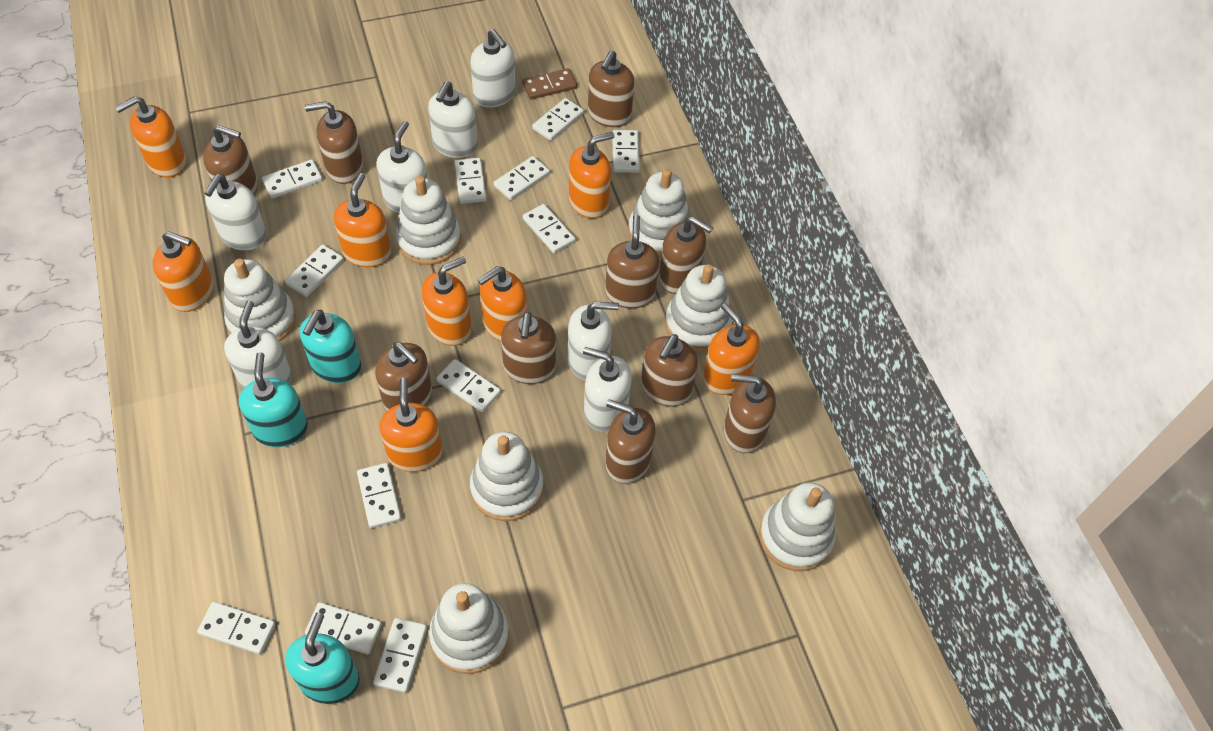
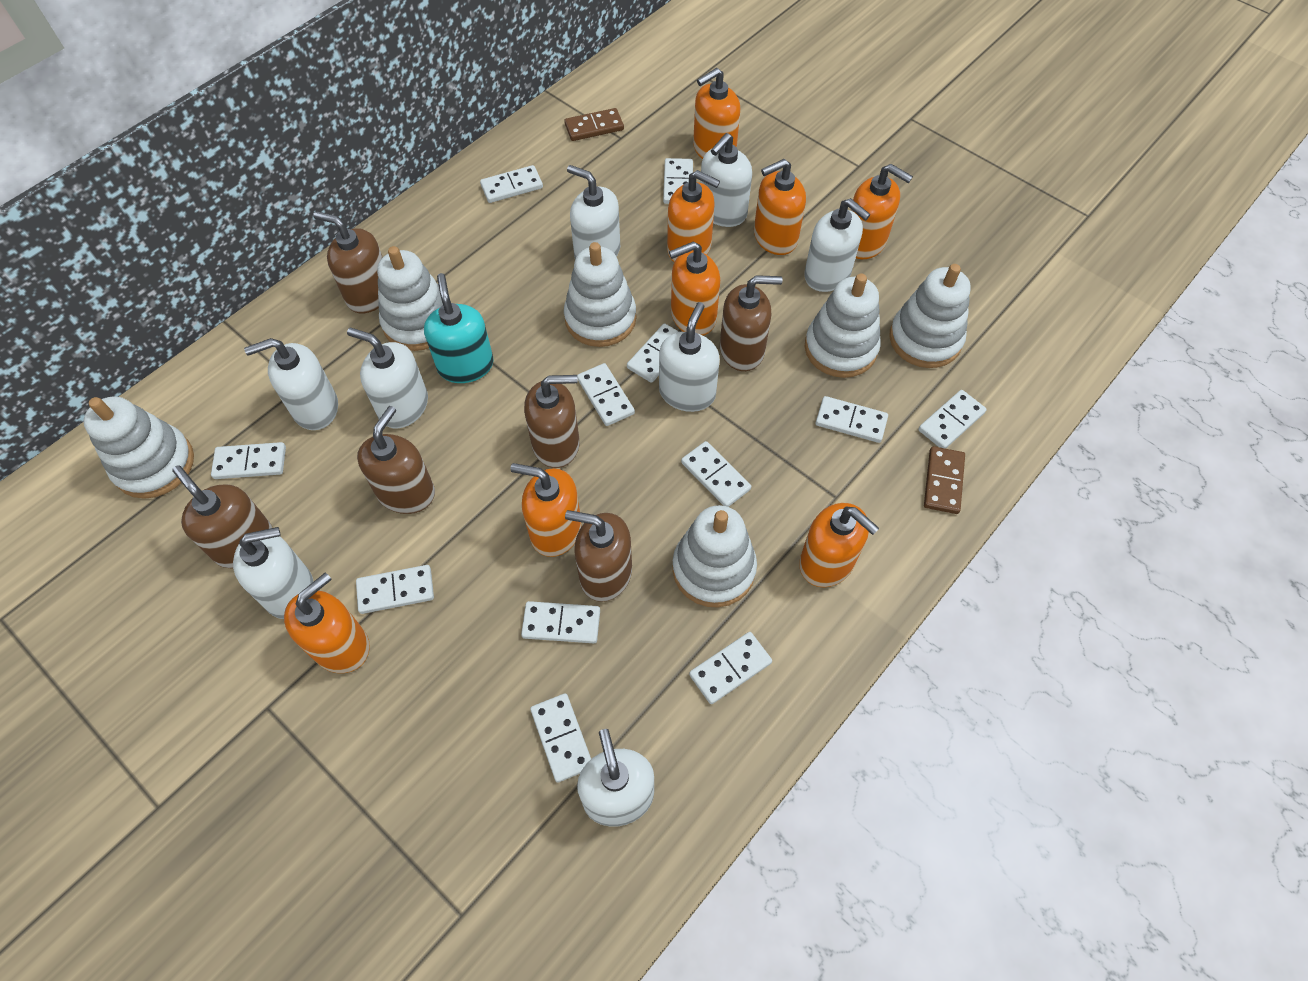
brown domino: 1 -> 2
brown soap dispenser: 10 -> 6
turquoise soap dispenser: 3 -> 1
white soap dispenser: 7 -> 8
white stacking toy: 7 -> 6

